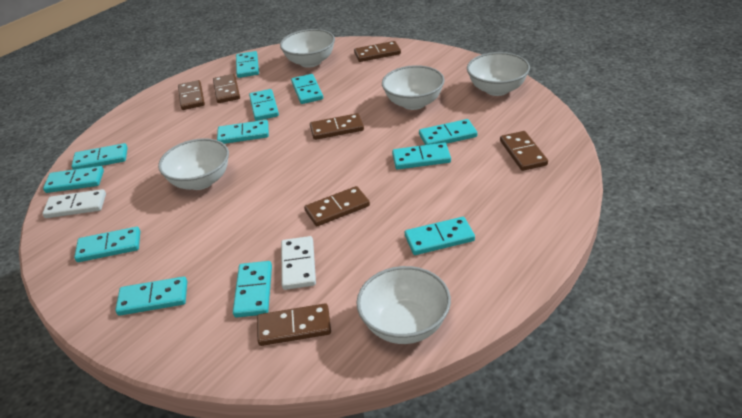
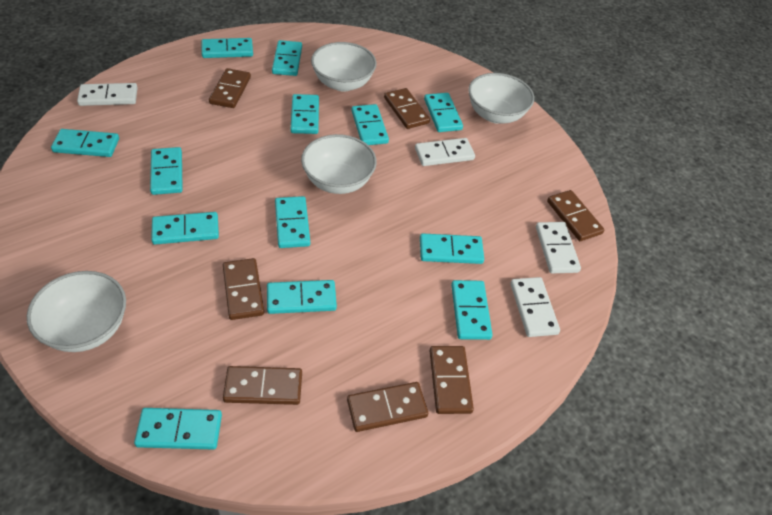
turquoise domino: 12 -> 13
white bowl: 5 -> 4
white domino: 2 -> 4

